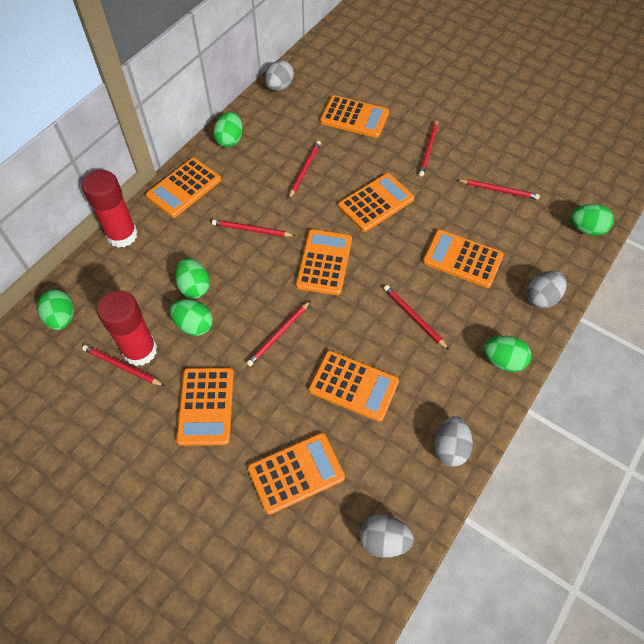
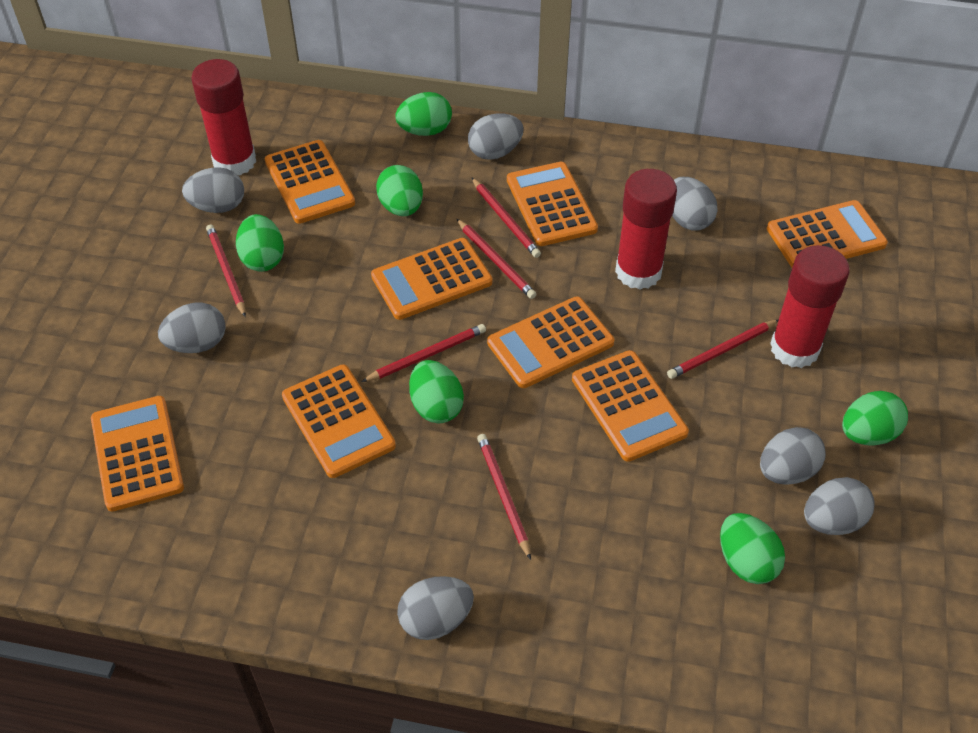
grey egg: 4 -> 7
red glue stick: 2 -> 3
red pencil: 7 -> 6

